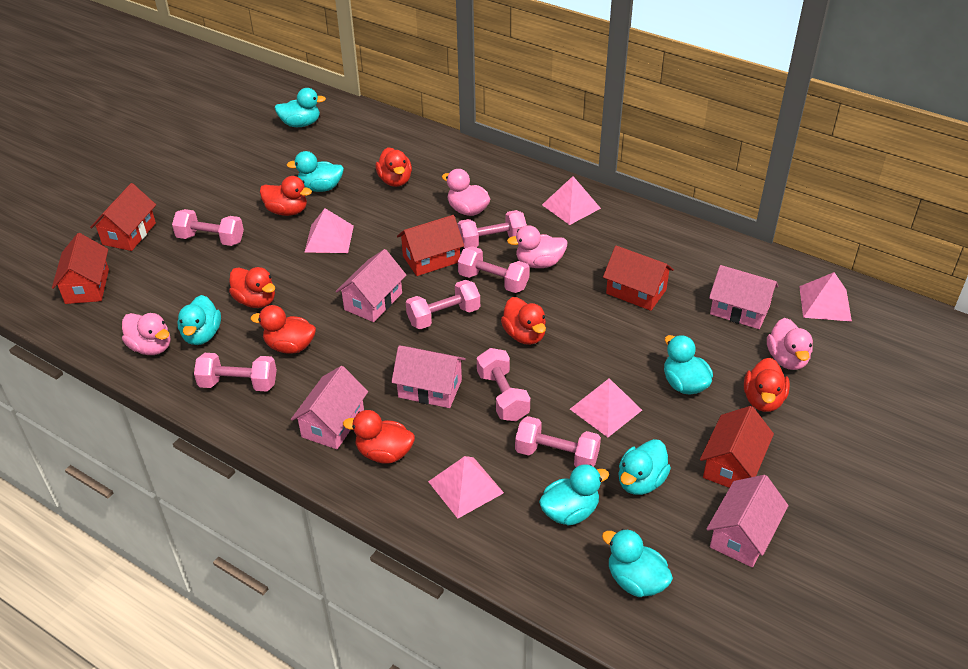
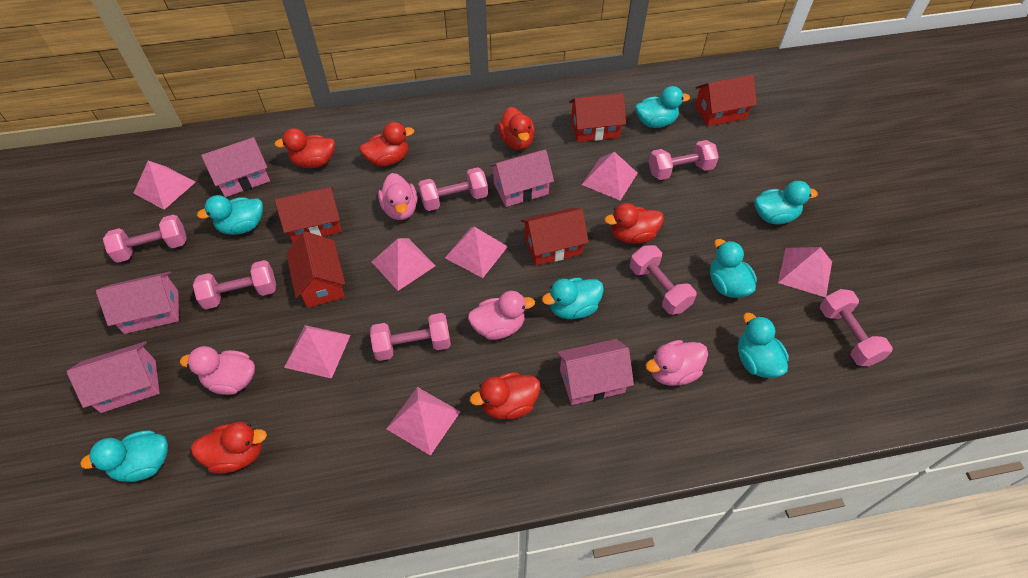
pink pyramid: 5 -> 7
red duck: 7 -> 6

